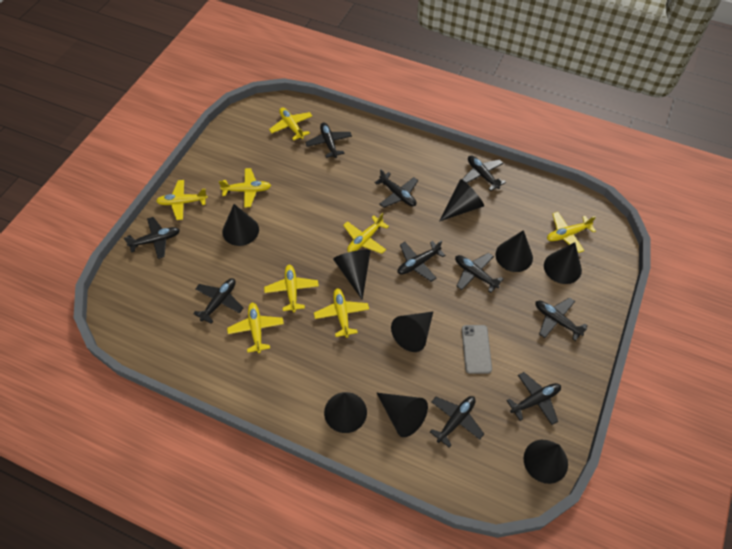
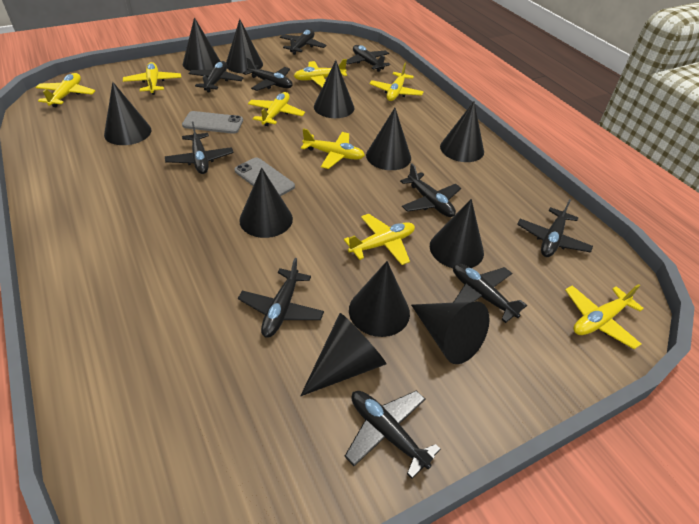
black cone: 9 -> 11
grey phone: 1 -> 2

